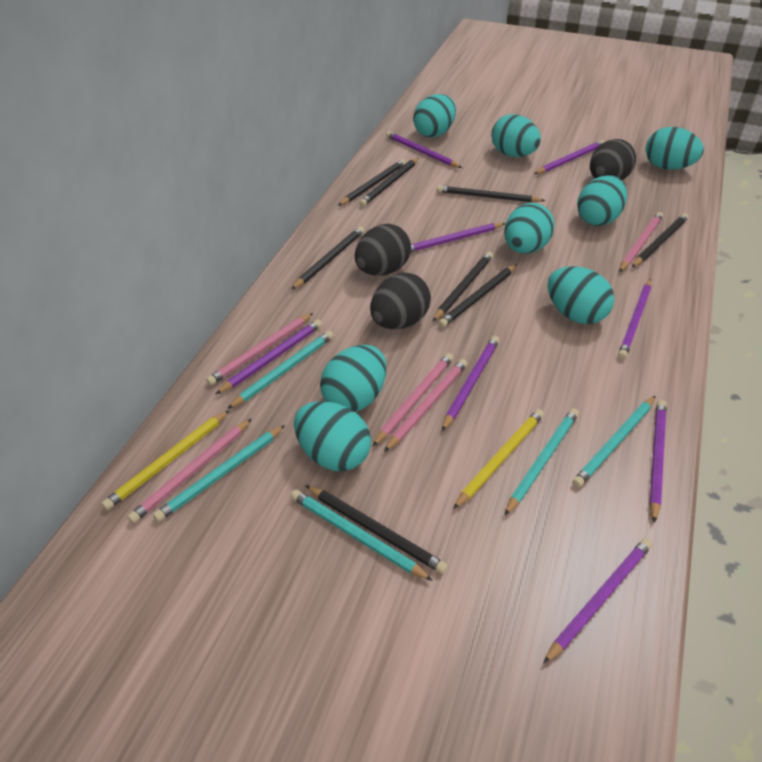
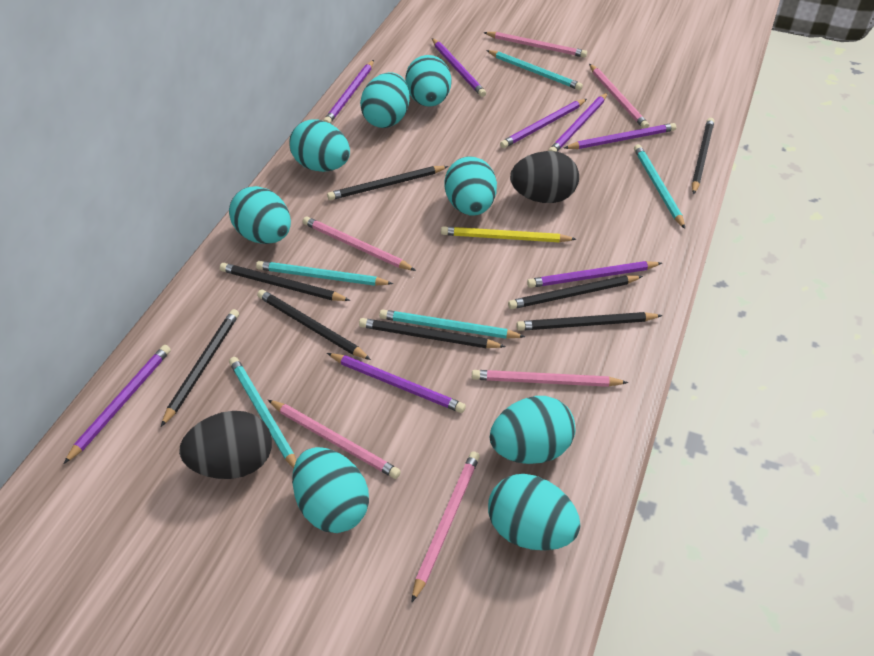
black egg: 3 -> 2
pink pencil: 5 -> 6
yellow pencil: 2 -> 1

